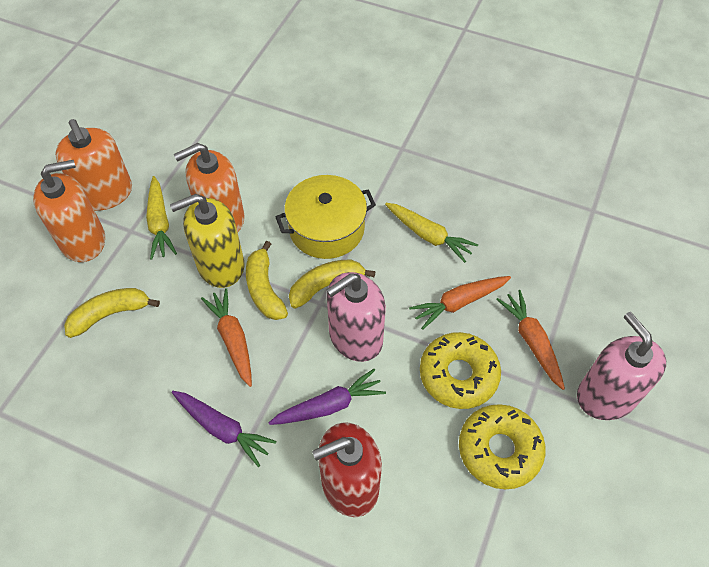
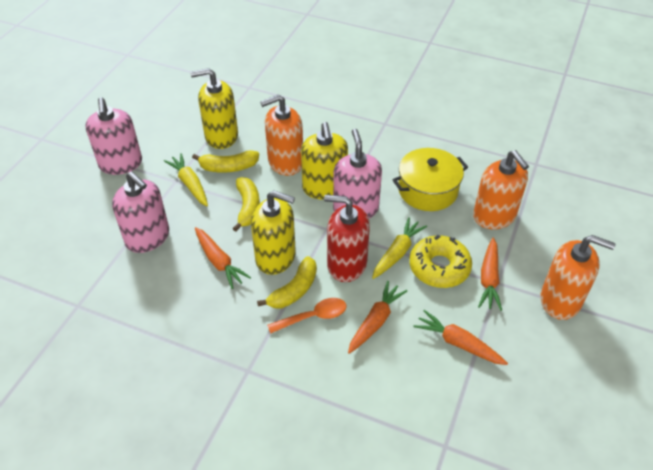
orange carrot: 3 -> 4
orange spoon: 0 -> 1
pink soap dispenser: 2 -> 3
purple carrot: 2 -> 0
yellow donut: 2 -> 1
yellow soap dispenser: 1 -> 3

